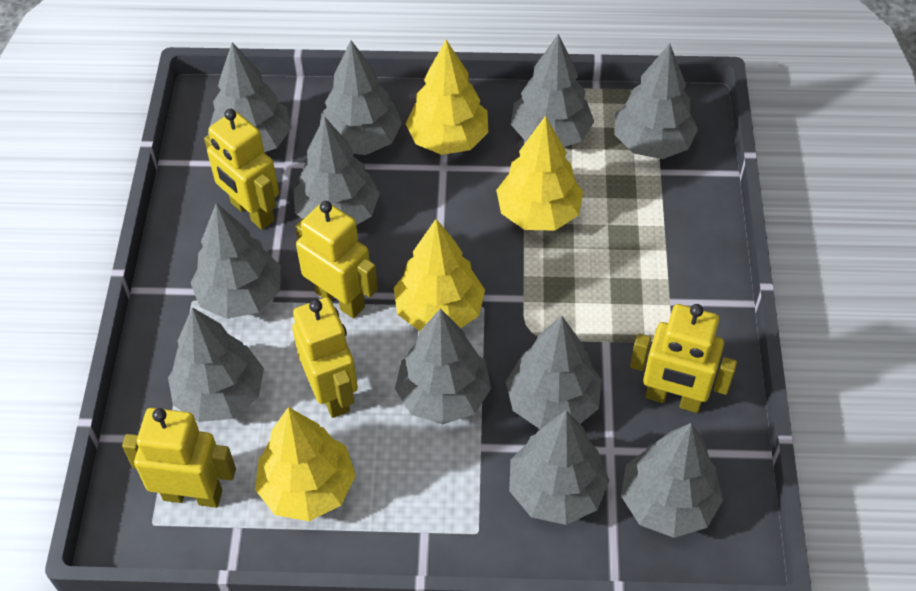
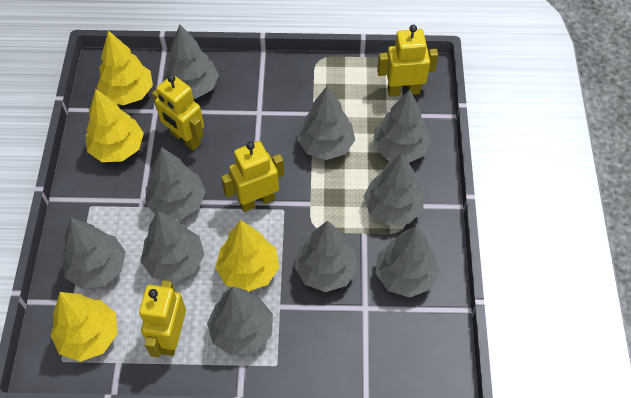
grey tree: 11 -> 10
yellow robot: 5 -> 4

